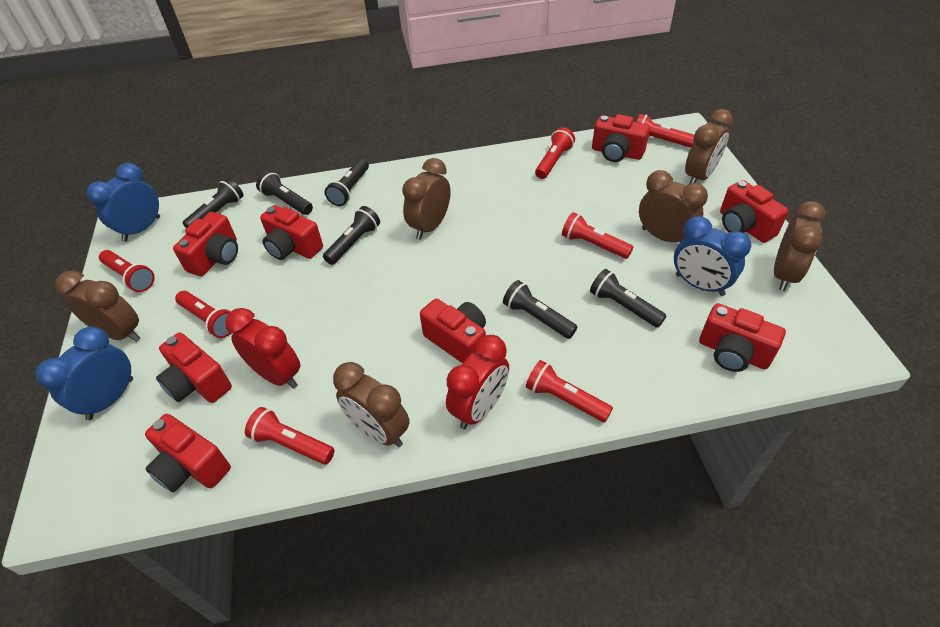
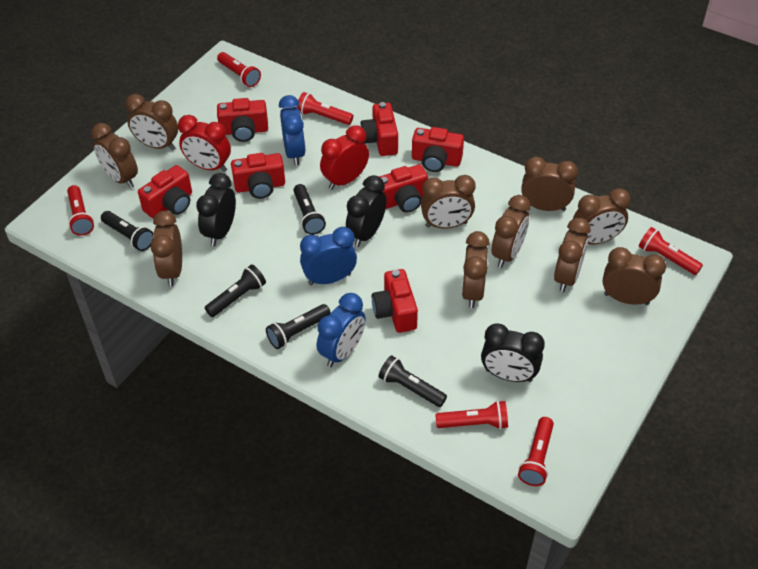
black clock: 0 -> 3
black flashlight: 6 -> 5
brown clock: 6 -> 10
red camera: 8 -> 7
red flashlight: 7 -> 6

